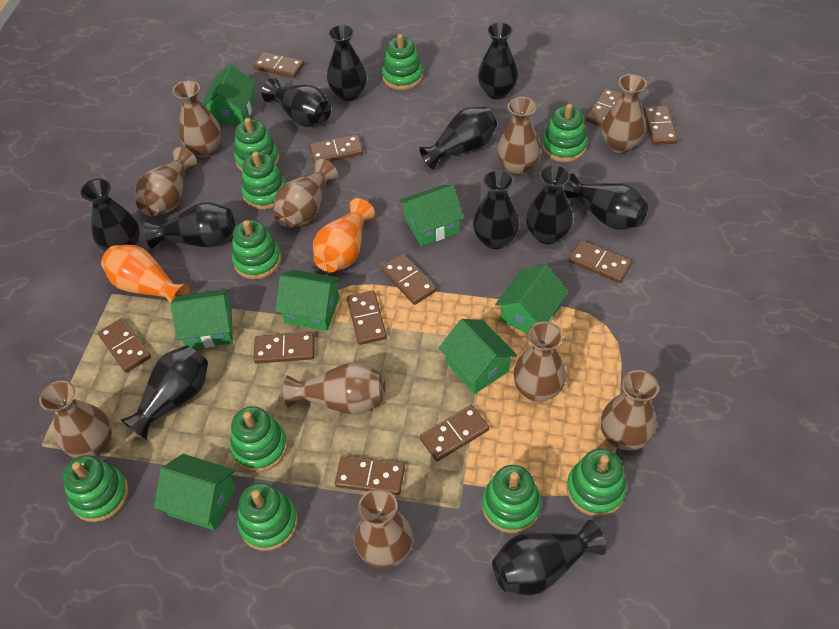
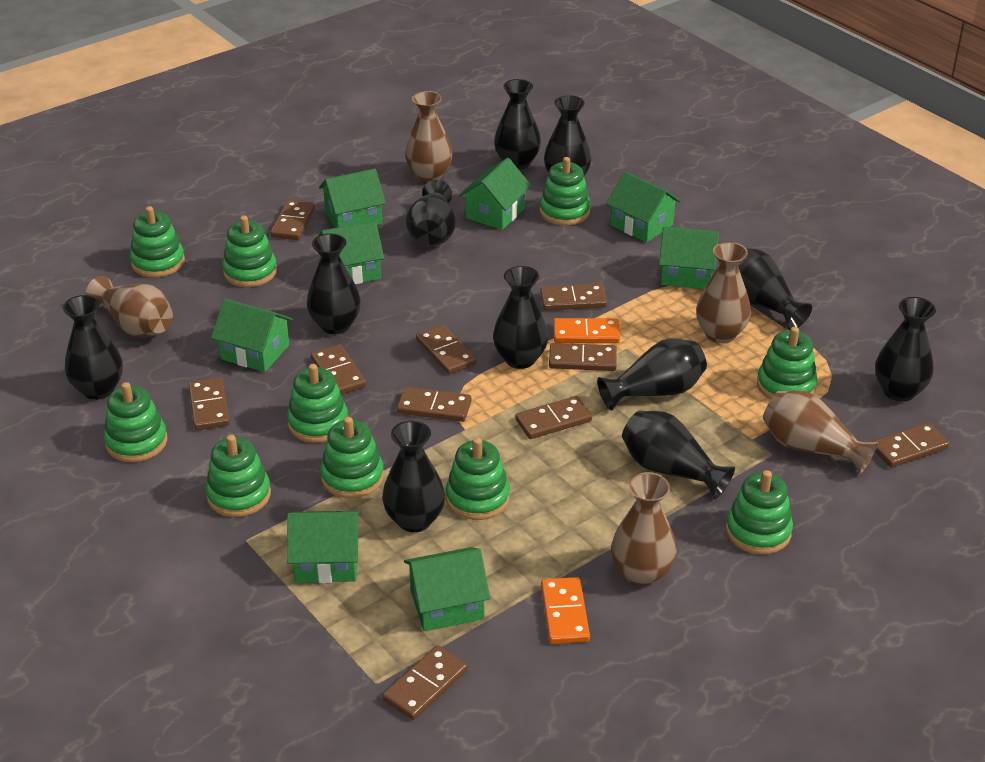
brown domino: 11 -> 10
brown vase: 10 -> 5
green house: 7 -> 8
orange domino: 0 -> 2
orange vase: 2 -> 0

